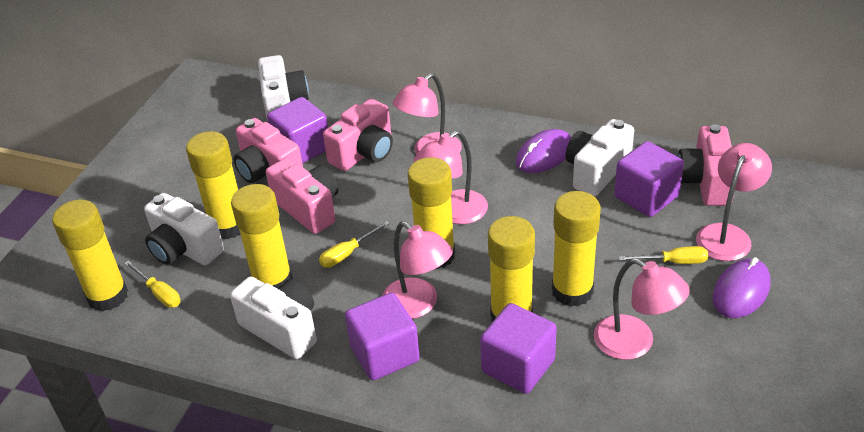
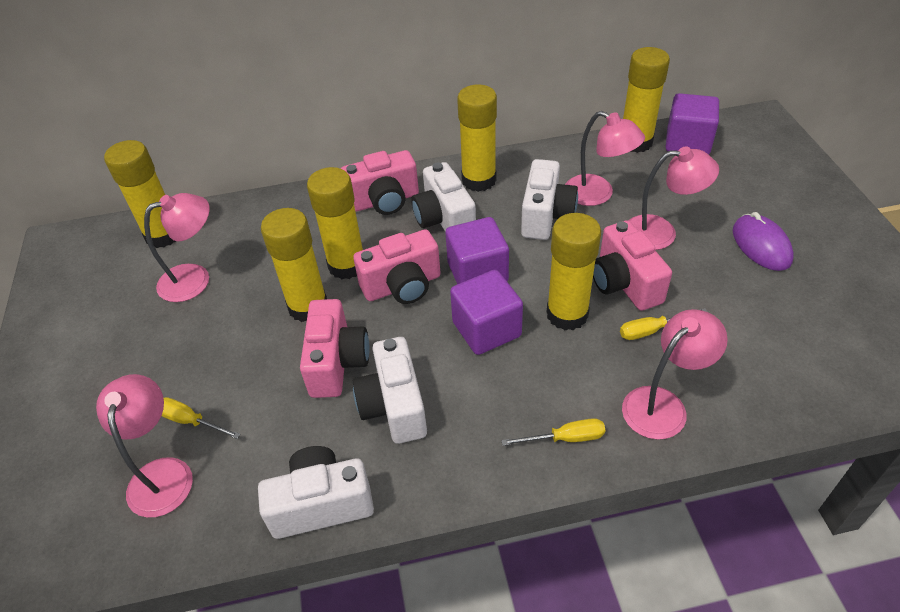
purple cube: 4 -> 3
purple mouse: 2 -> 1

